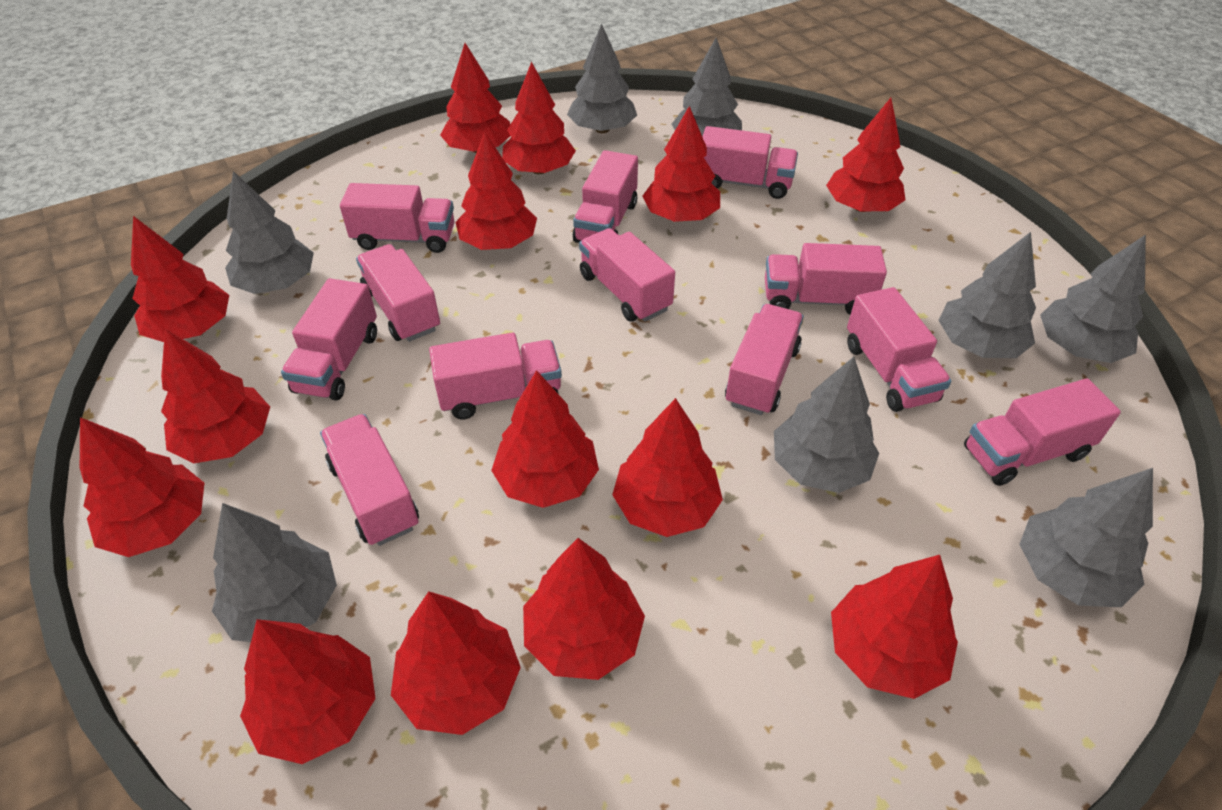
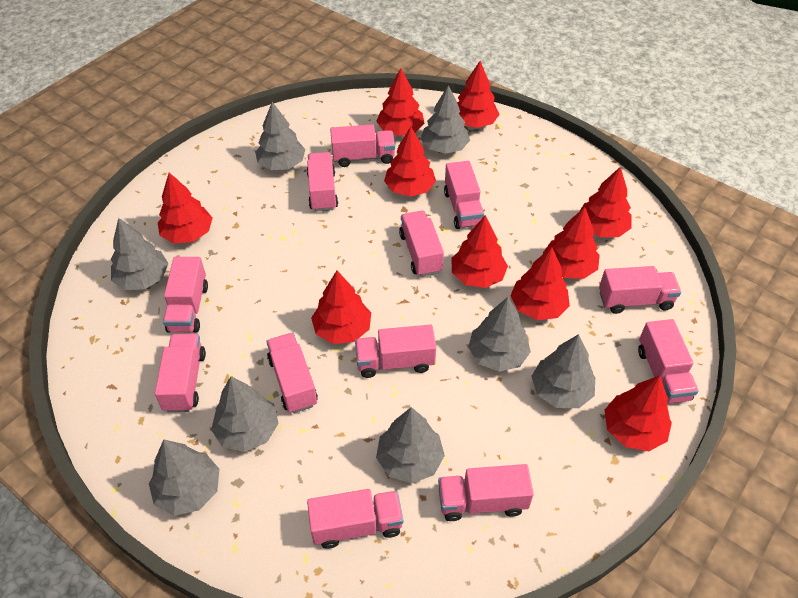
red tree: 14 -> 10

